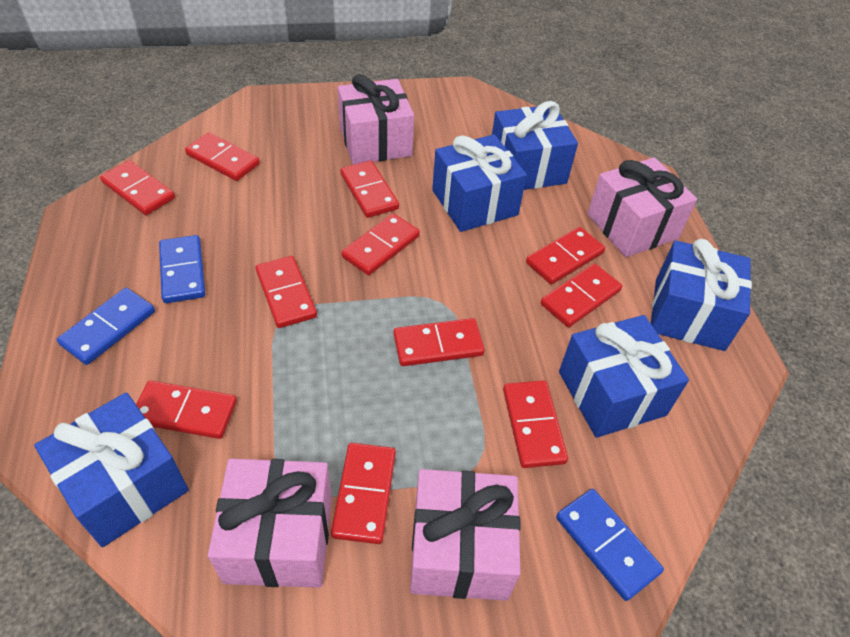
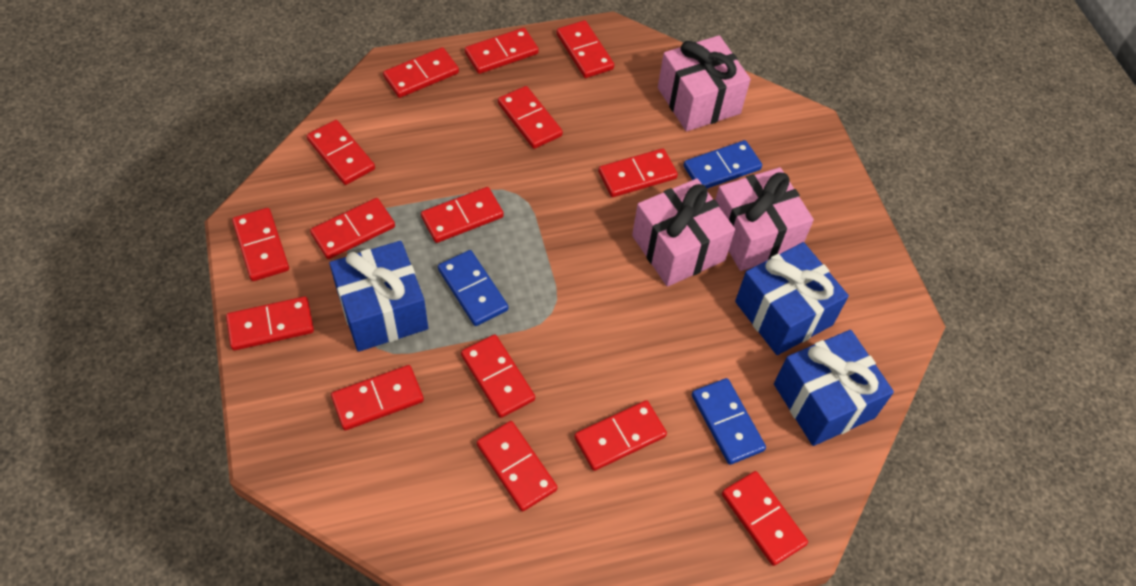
blue gift: 5 -> 3
pink gift: 4 -> 3
red domino: 11 -> 15

